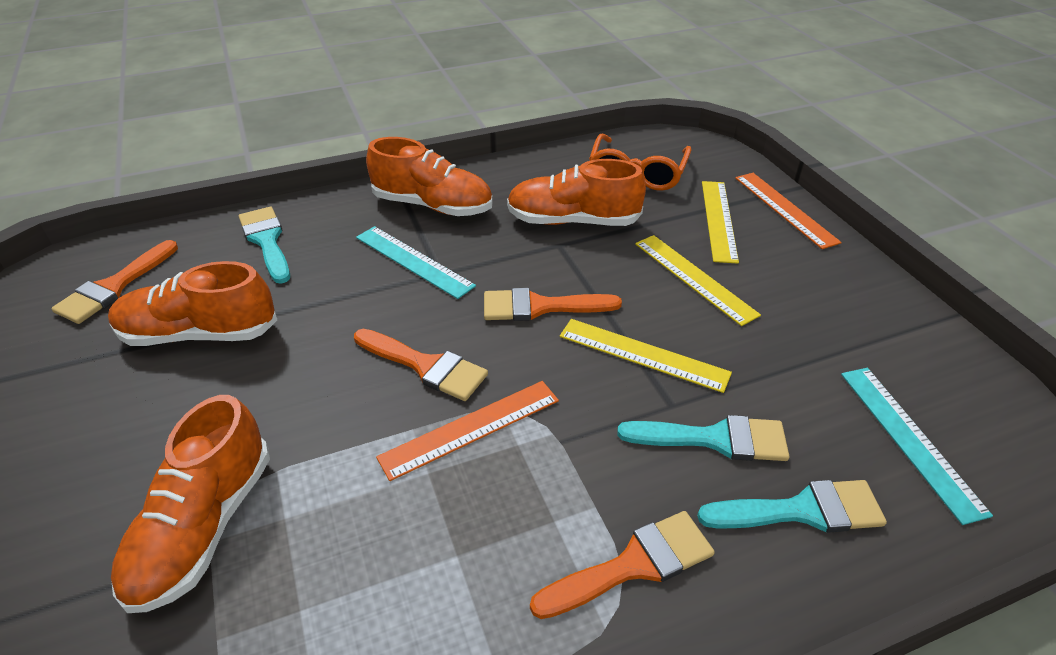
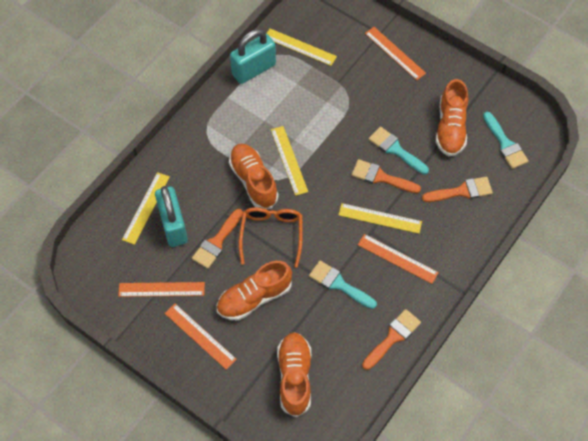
orange ruler: 2 -> 4
turquoise padlock: 0 -> 2
turquoise ruler: 2 -> 0
yellow ruler: 3 -> 4

